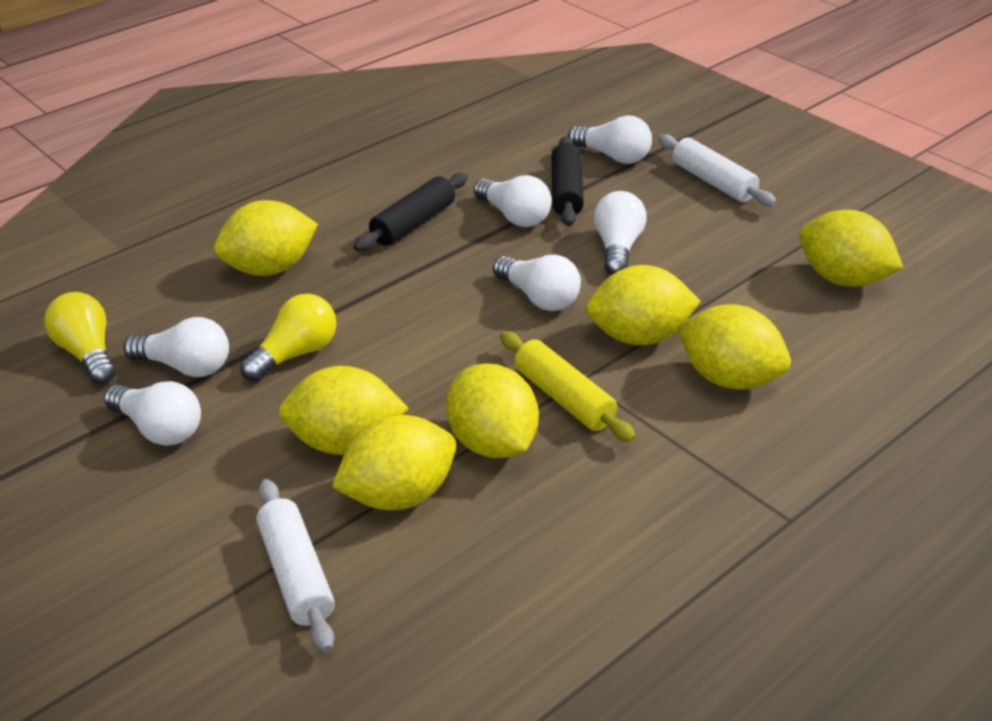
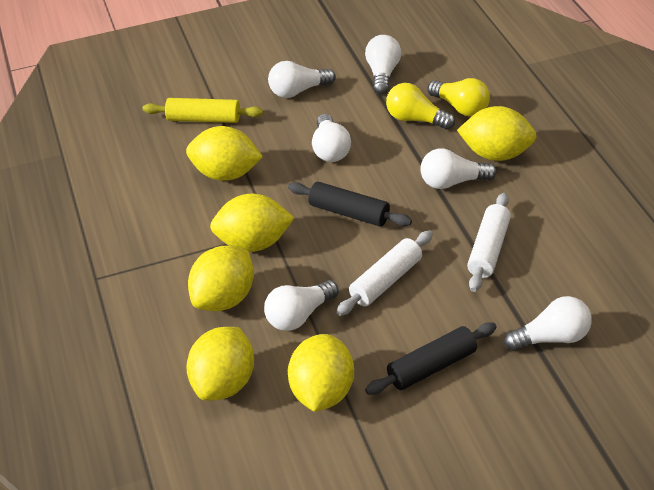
yellow lemon: 7 -> 6

